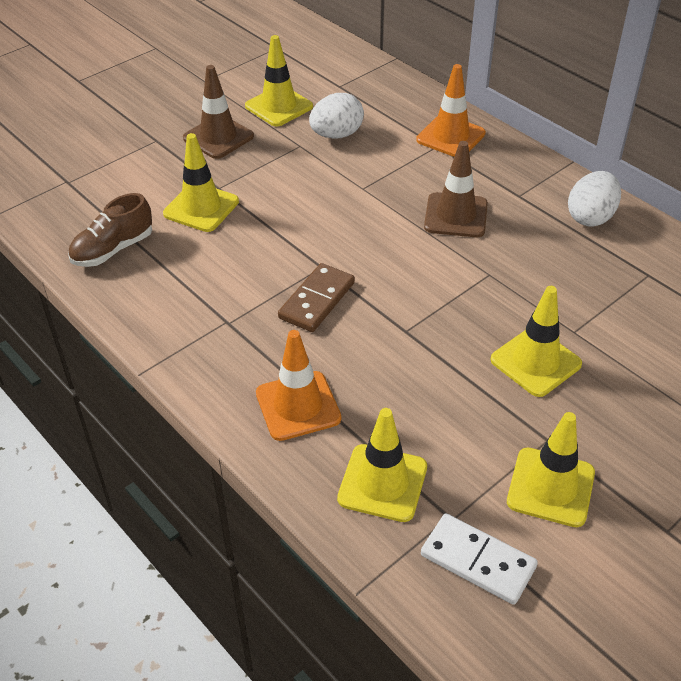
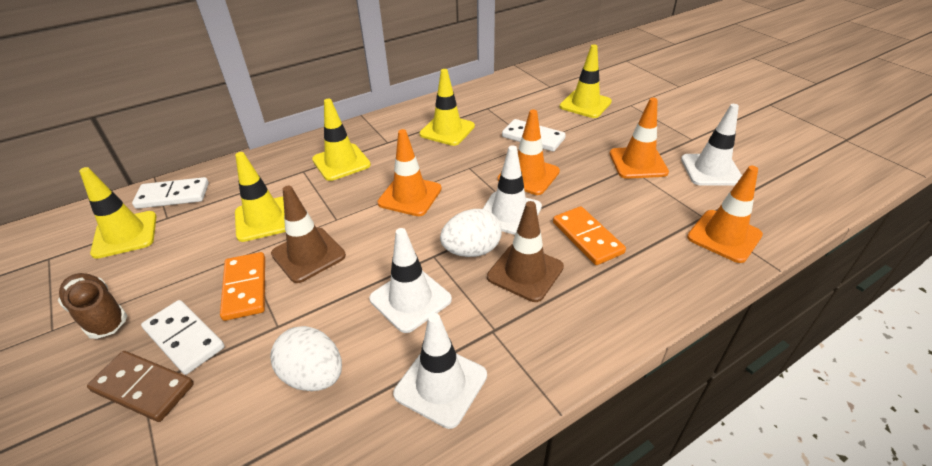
orange domino: 0 -> 2
orange traffic cone: 2 -> 4
white domino: 1 -> 3
white traffic cone: 0 -> 4

